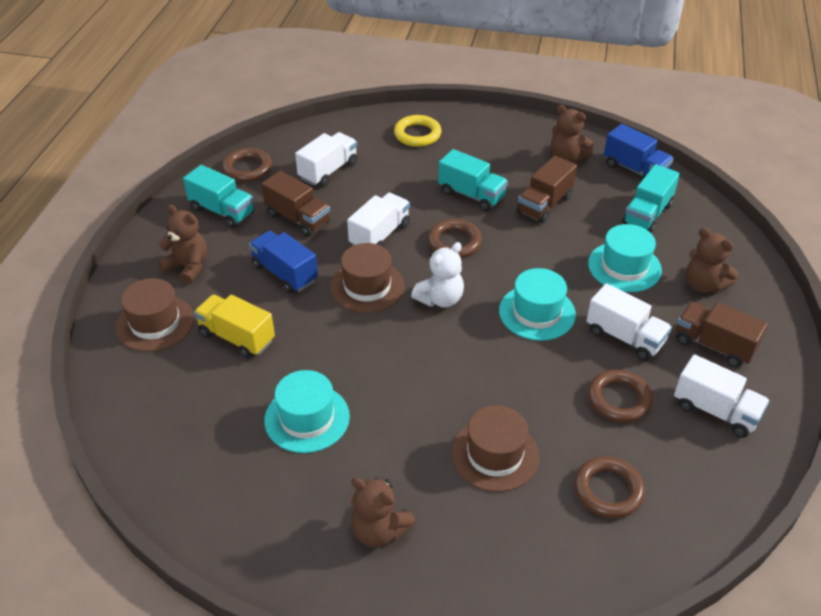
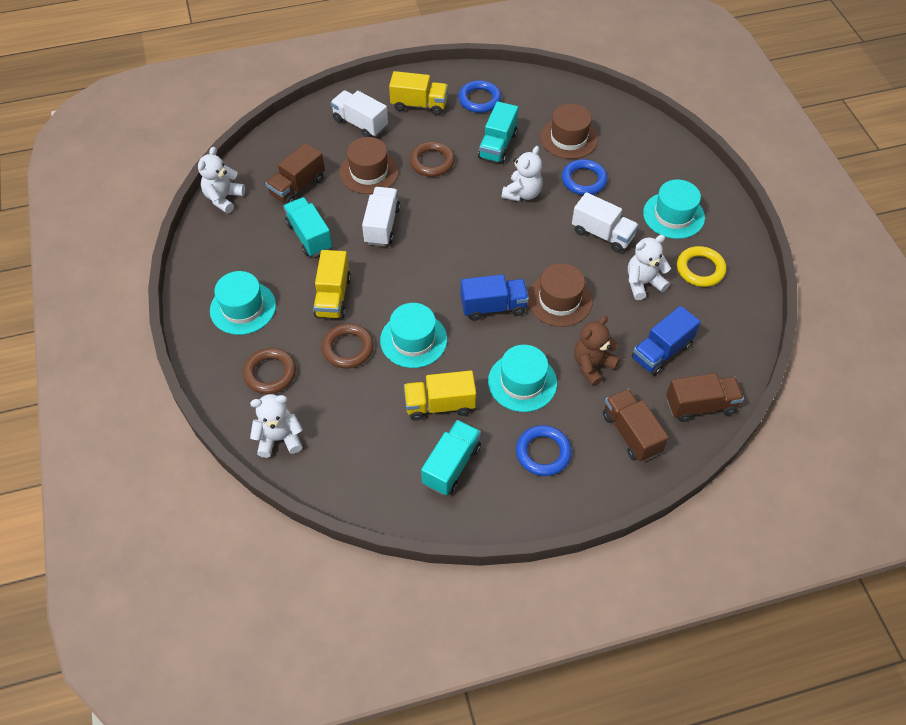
blue ring: 0 -> 3
brown ring: 4 -> 3
brown teddy bear: 4 -> 1
turquoise hat: 3 -> 4
white teddy bear: 1 -> 4
white truck: 4 -> 3
yellow truck: 1 -> 3

